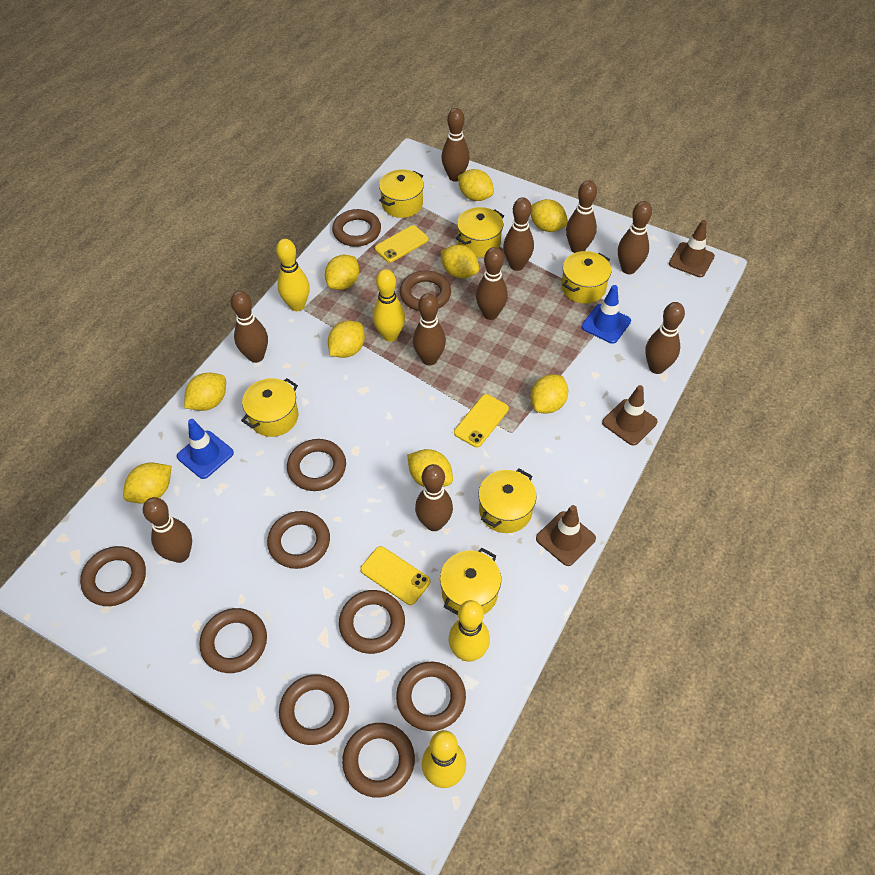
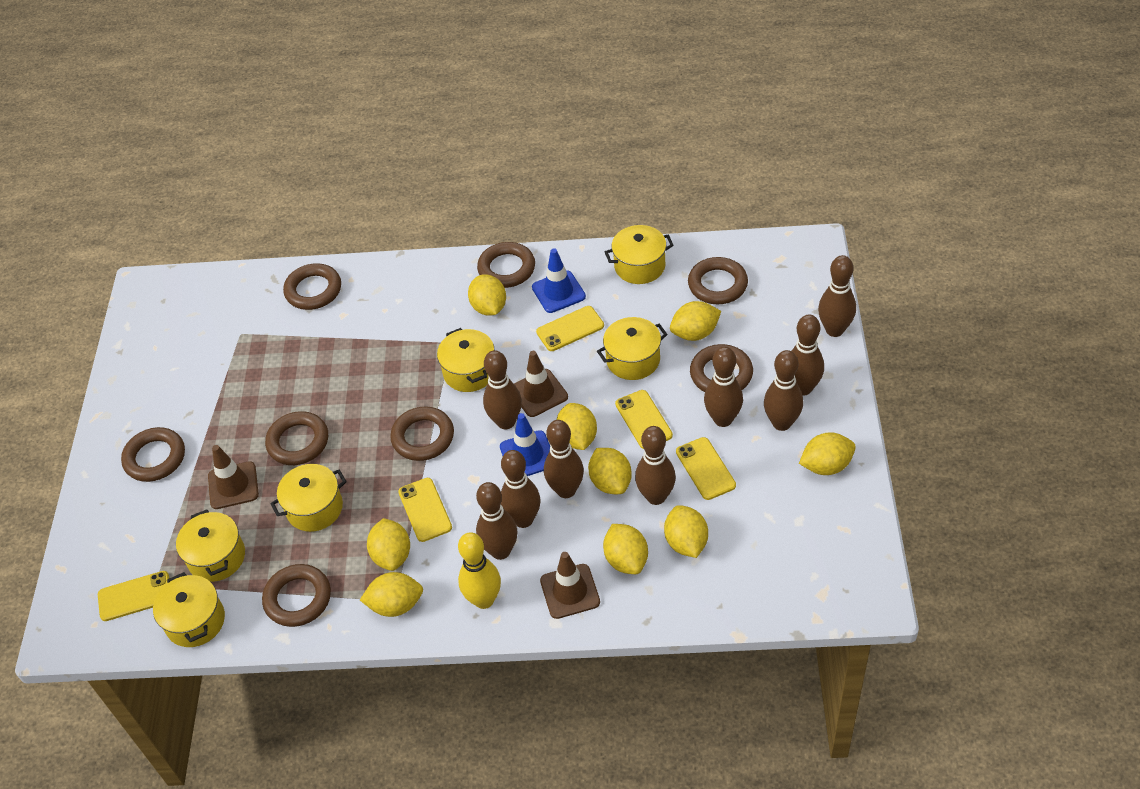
brown bowling pin: 10 -> 9
brown ring: 10 -> 8
yellow bowling pin: 4 -> 1
yellow phone: 3 -> 5

